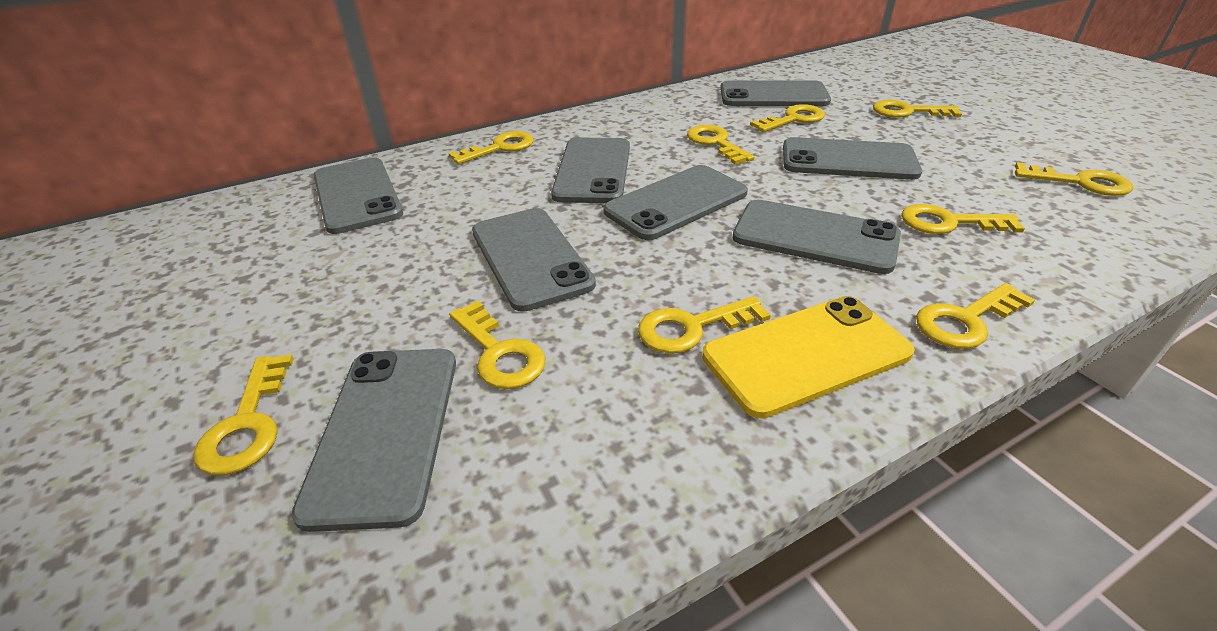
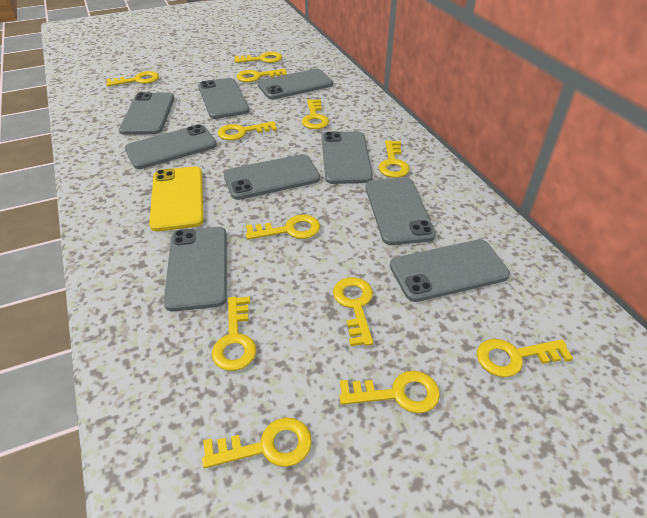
grey phone: 8 -> 9
yellow key: 10 -> 12

